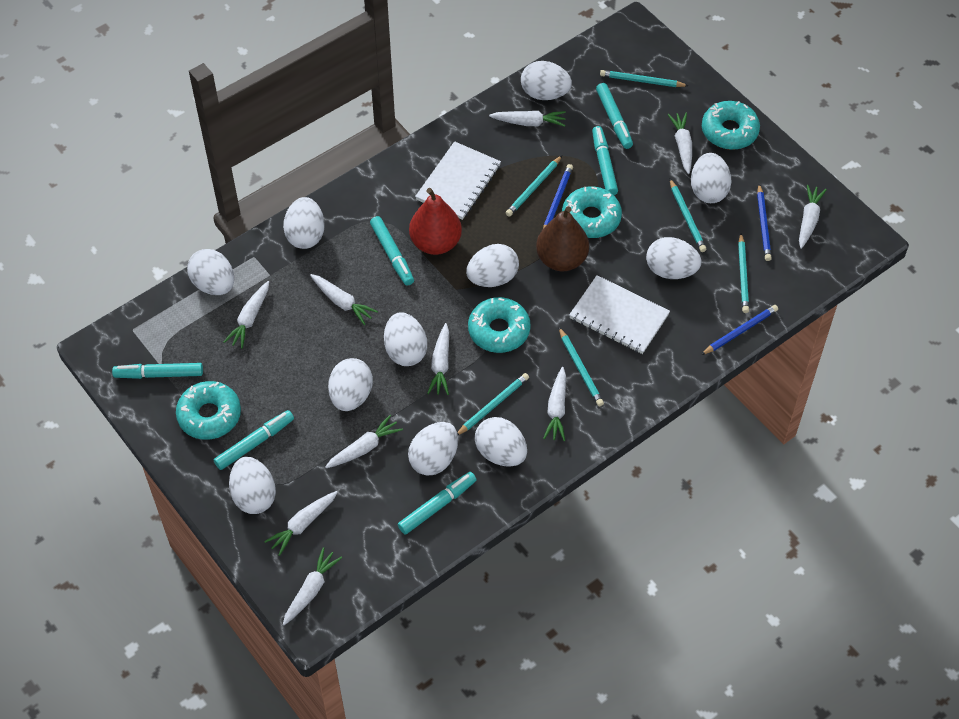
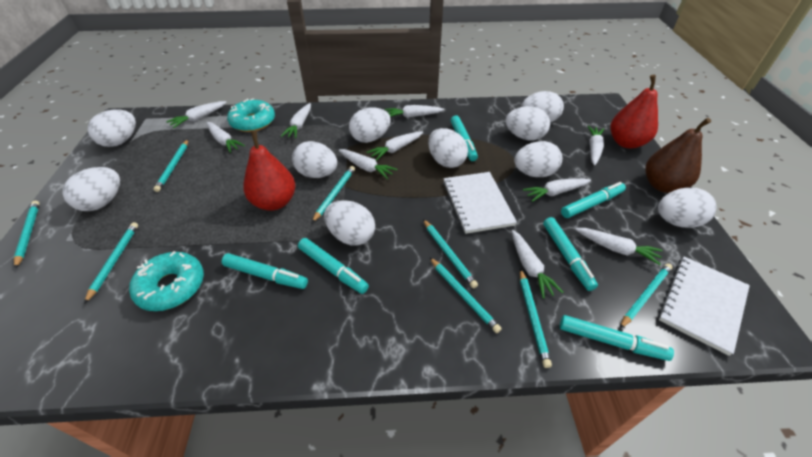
blue pencil: 3 -> 0
red pear: 1 -> 2
turquoise donut: 4 -> 2
turquoise pencil: 6 -> 8
white egg: 11 -> 10

